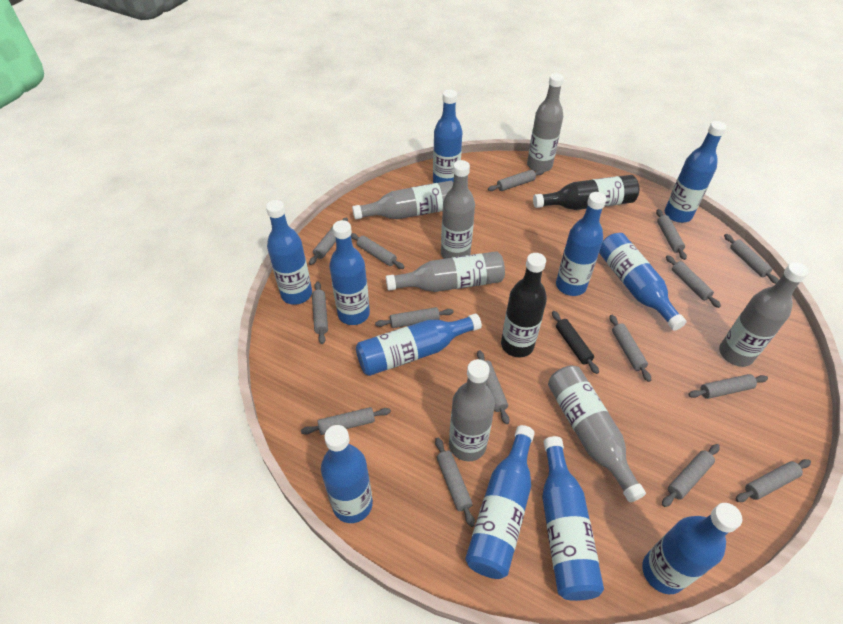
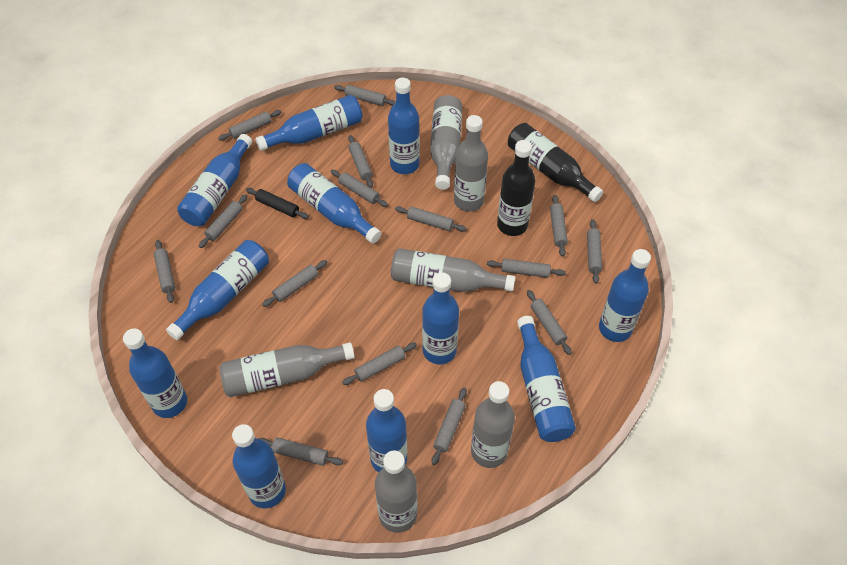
grey bottle: 7 -> 6

